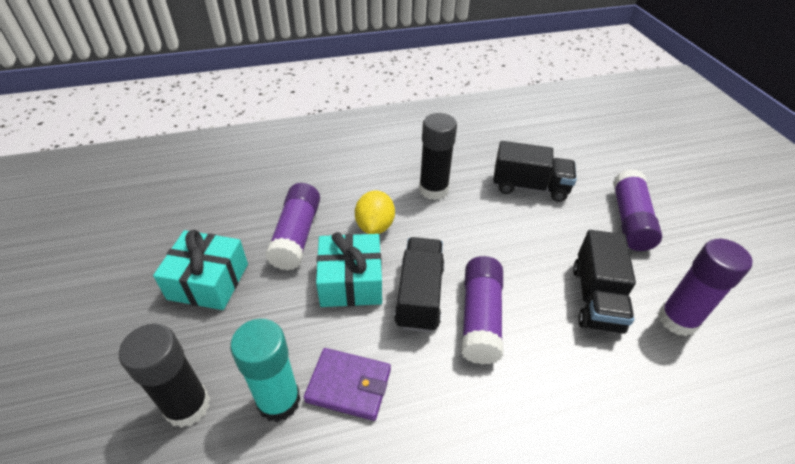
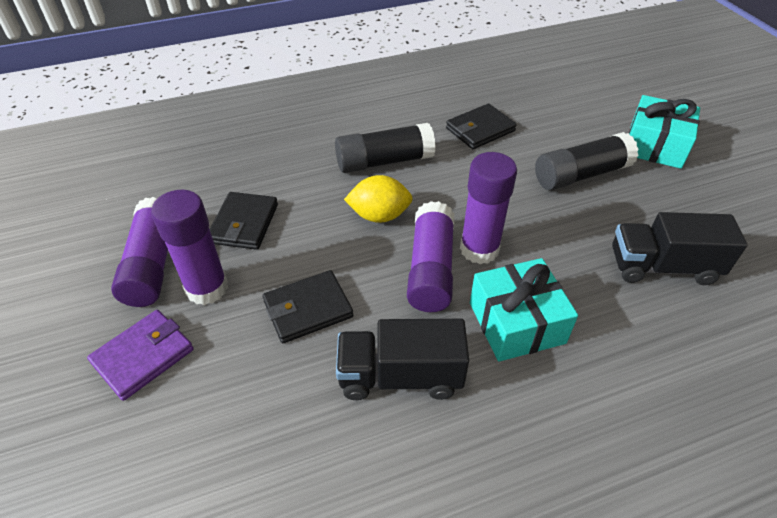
black truck: 3 -> 2
black wallet: 0 -> 3
turquoise glue stick: 1 -> 0

